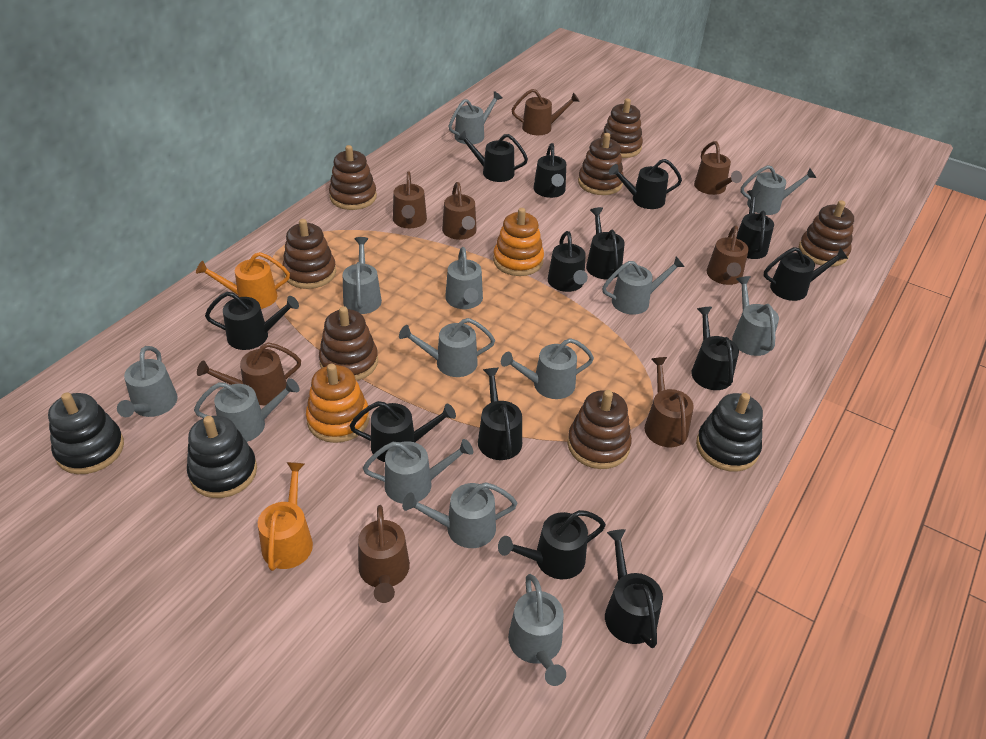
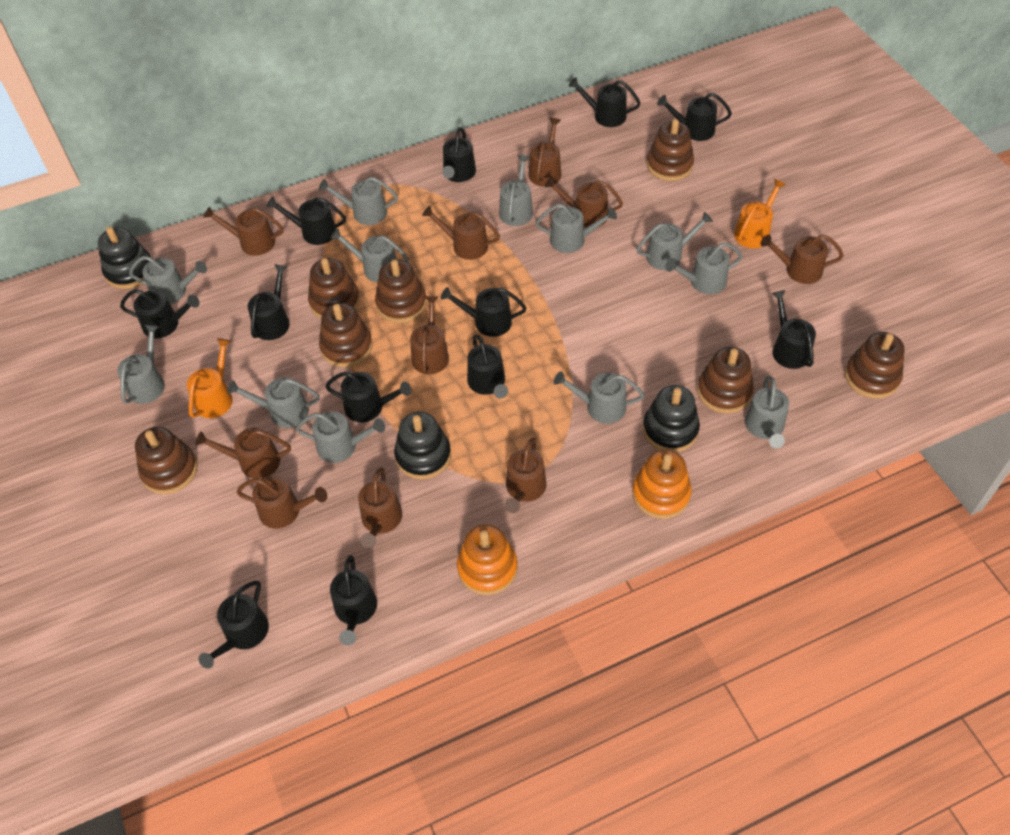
black watering can: 13 -> 12
brown watering can: 8 -> 10
grey watering can: 13 -> 12

